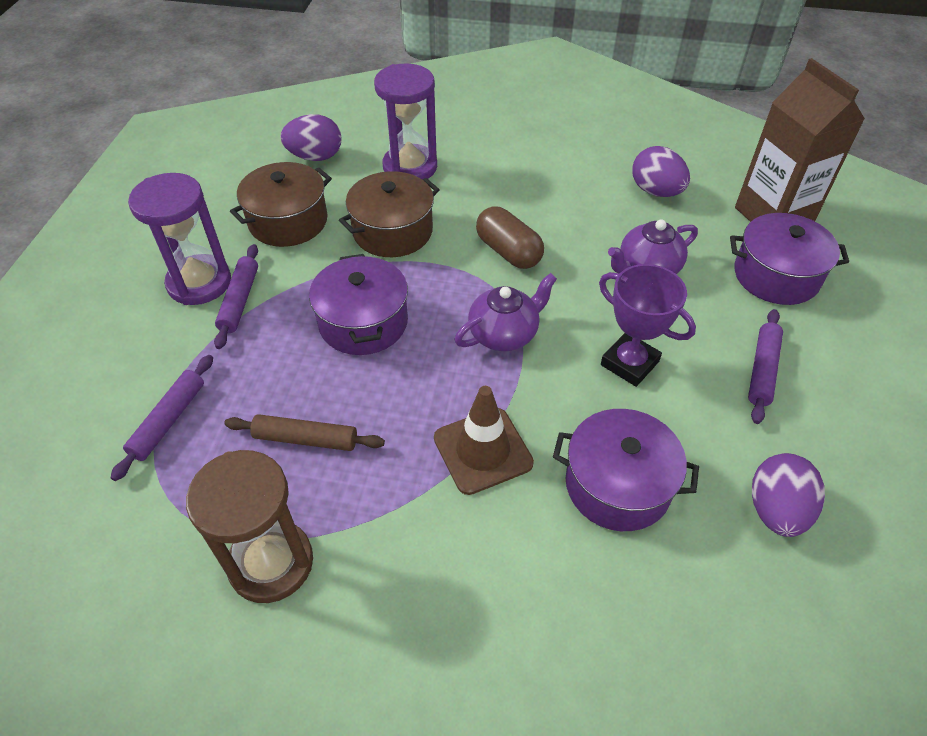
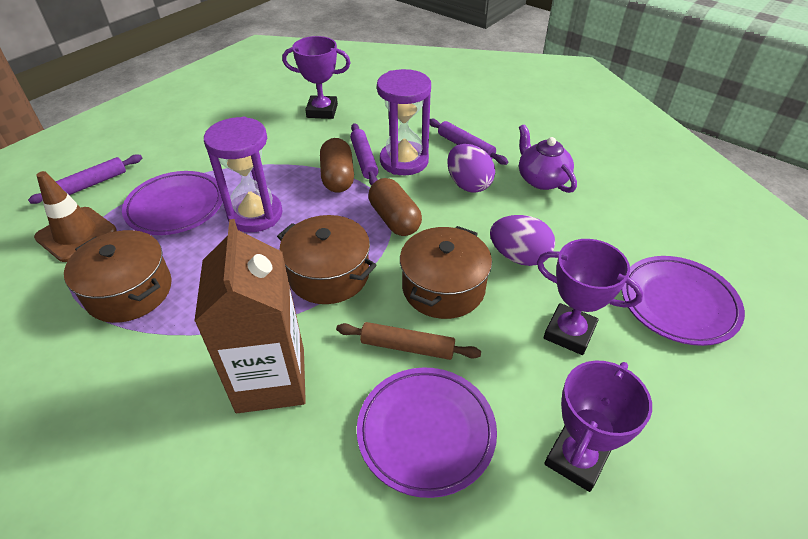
brown capsule: 1 -> 2
brown hourglass: 1 -> 0
brown pot: 2 -> 3
purple egg: 3 -> 2
purple plate: 0 -> 3
purple pot: 3 -> 0
purple teapot: 2 -> 1
purple trophy: 1 -> 3

